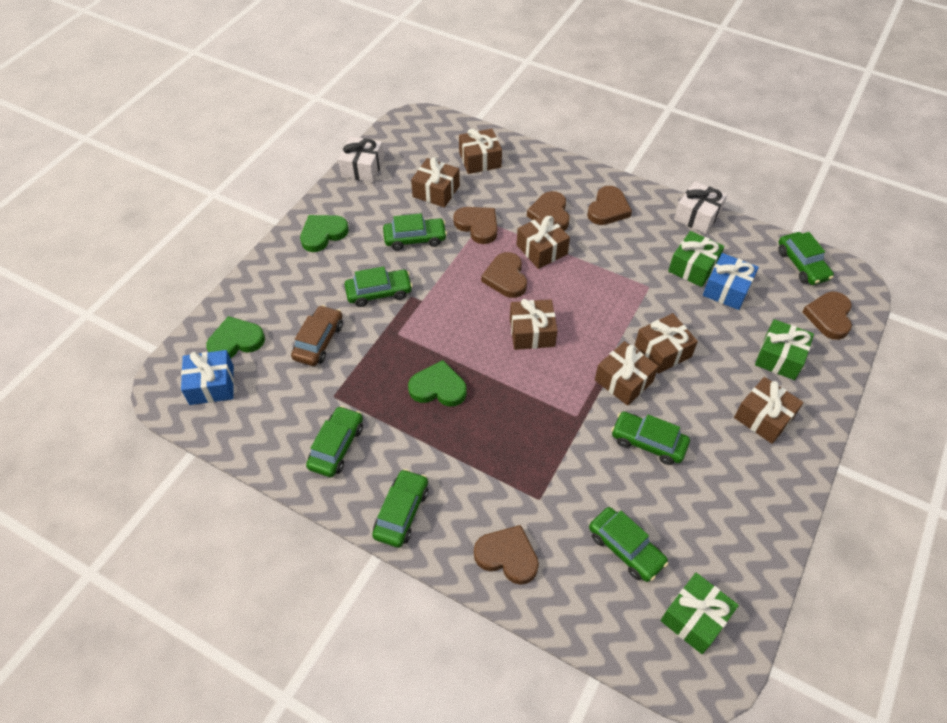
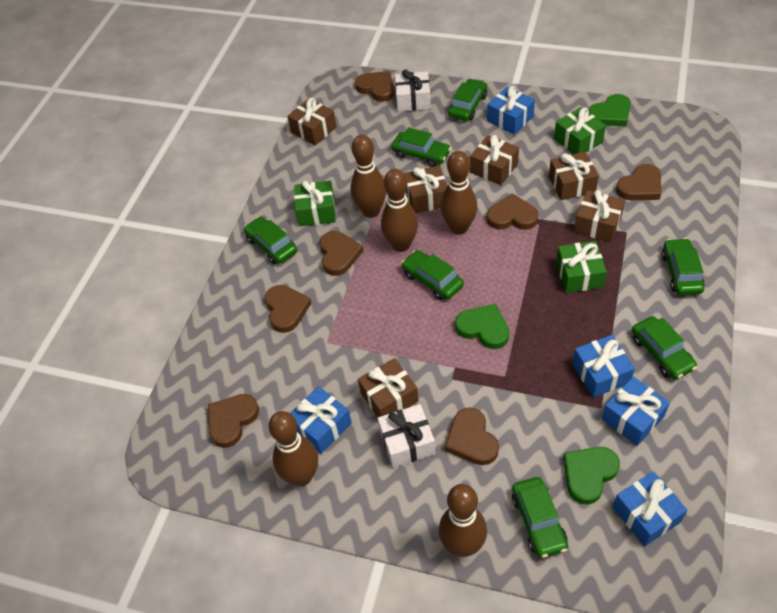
blue gift: 2 -> 5
brown bowling pin: 0 -> 5
brown car: 1 -> 0
brown gift: 7 -> 6
brown heart: 6 -> 7

